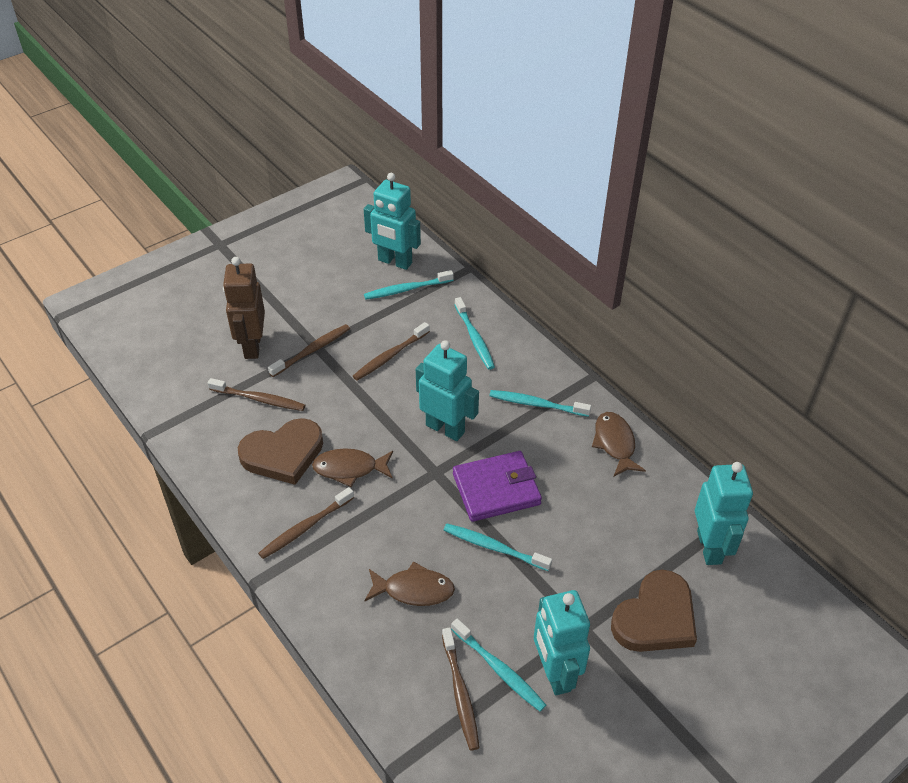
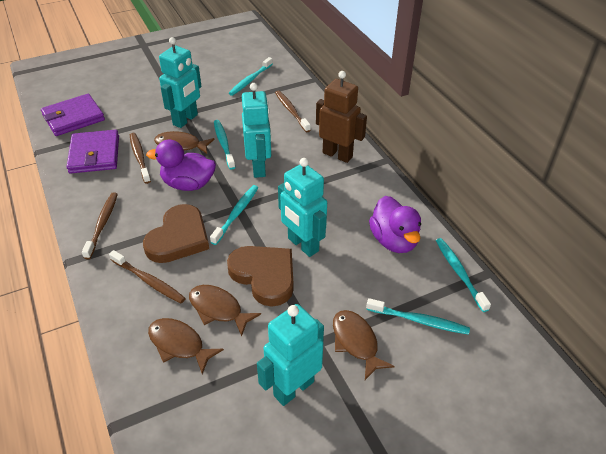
brown fish: 3 -> 4
brown toothbrush: 5 -> 4
purple duck: 0 -> 2
purple wallet: 1 -> 2

